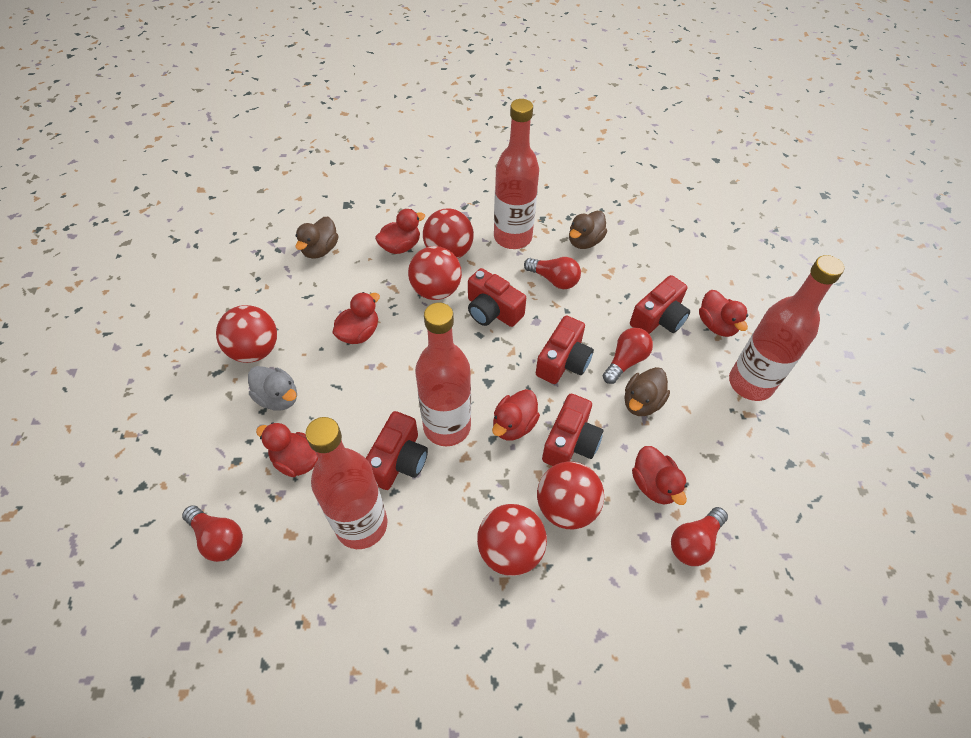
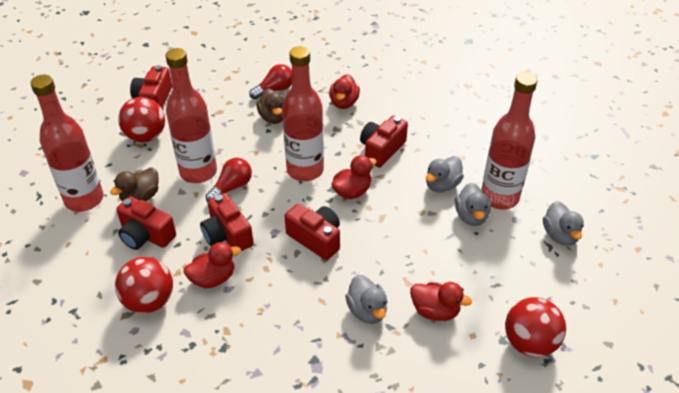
brown duck: 3 -> 2
grey duck: 1 -> 4
red ball: 5 -> 3
red duck: 6 -> 4
red light bulb: 4 -> 2

